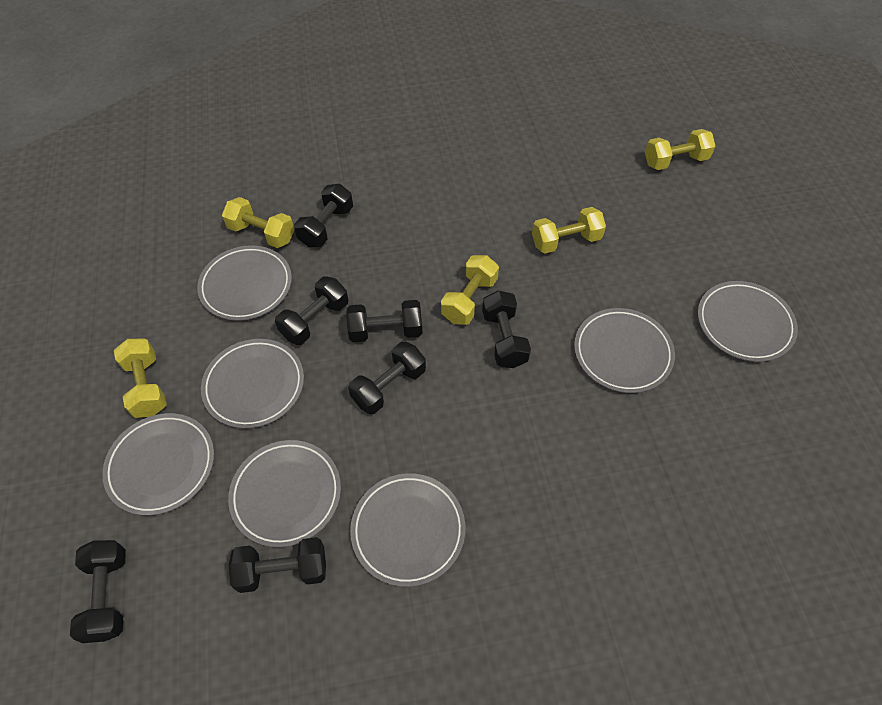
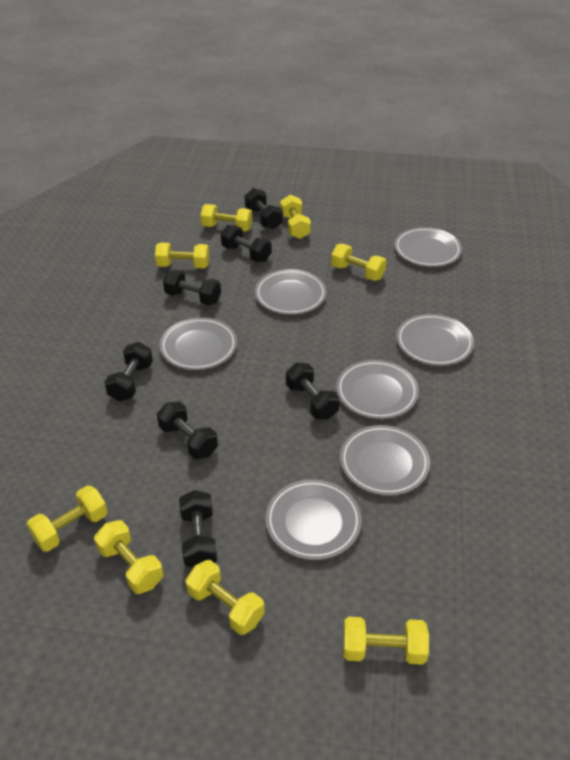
yellow dumbbell: 5 -> 8

